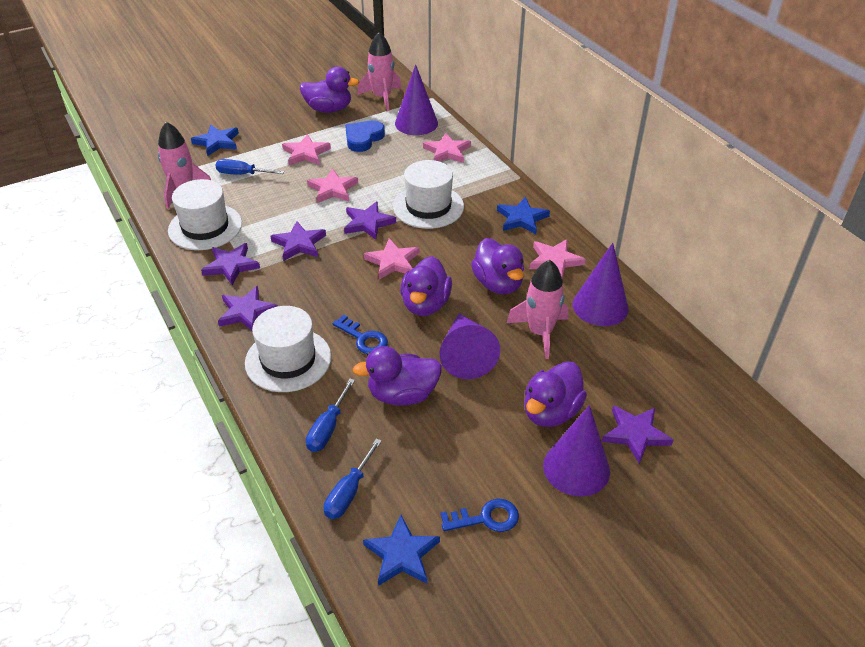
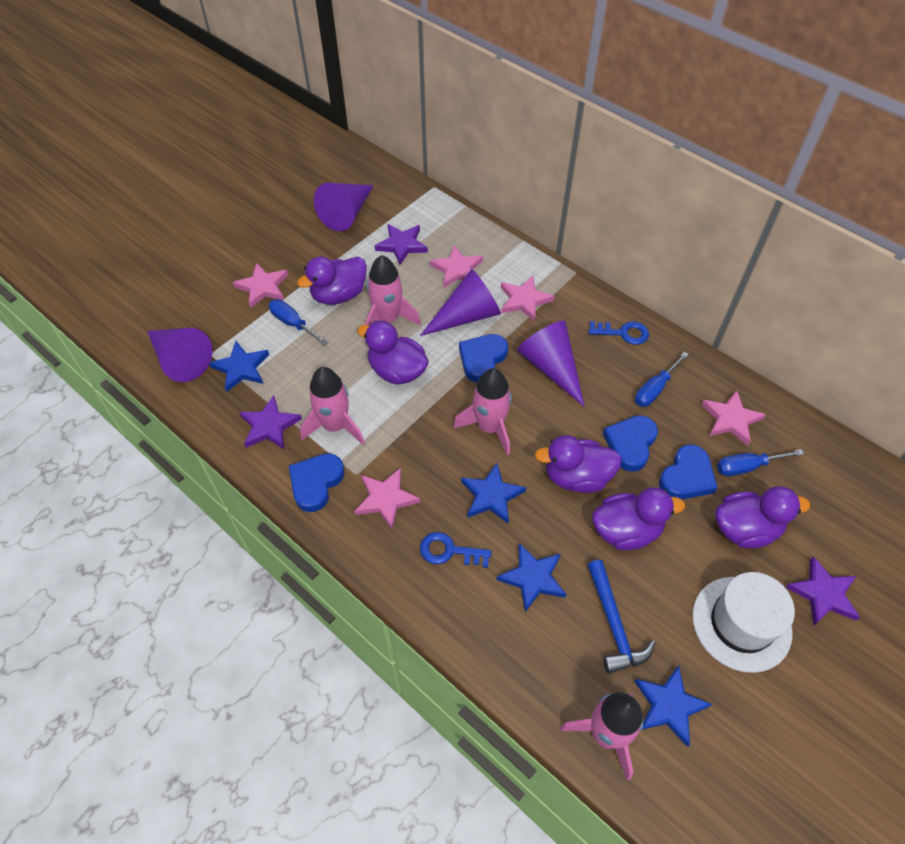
blue hammer: 0 -> 1
blue heart: 1 -> 4
blue star: 3 -> 4
pink rocket: 3 -> 4
purple star: 5 -> 3
white hat: 3 -> 1

